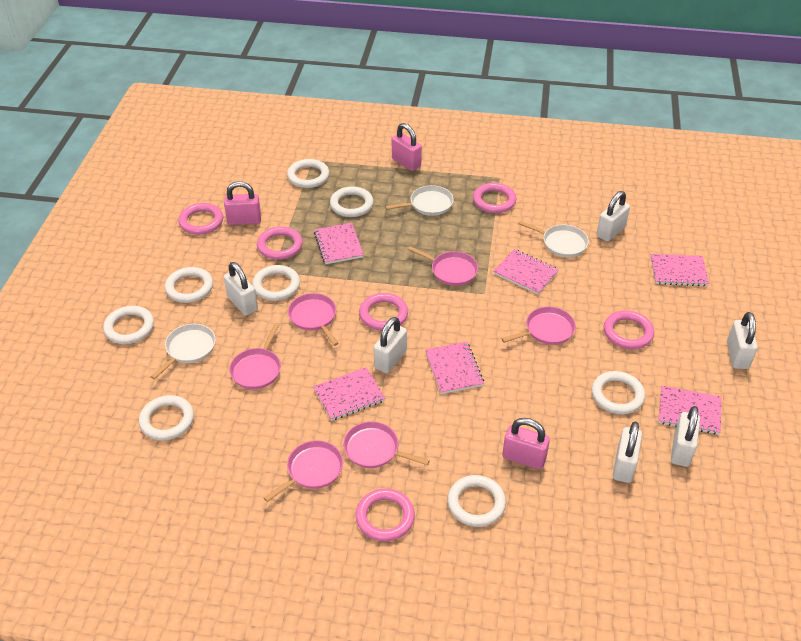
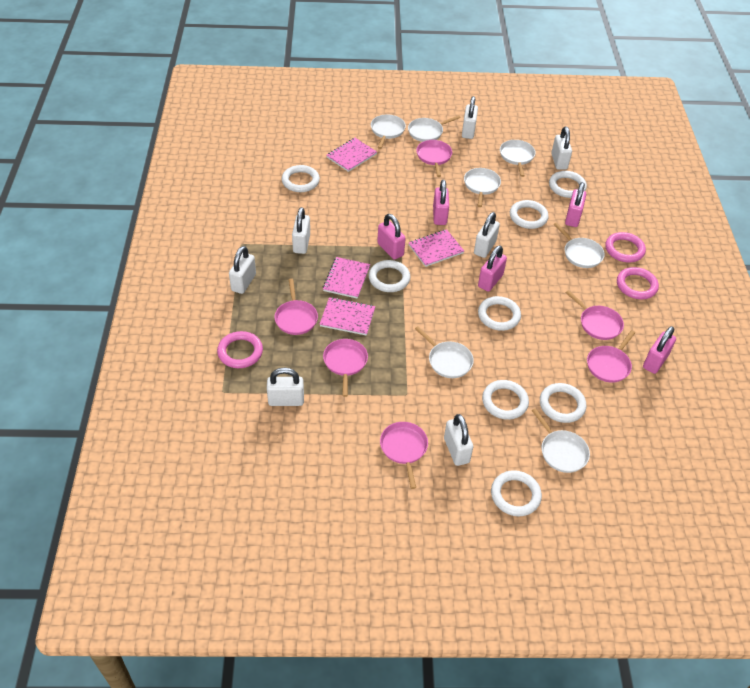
pink notebook: 6 -> 4
pink padlock: 3 -> 5
pink ring: 6 -> 3
white padlock: 6 -> 7
white pan: 3 -> 7

